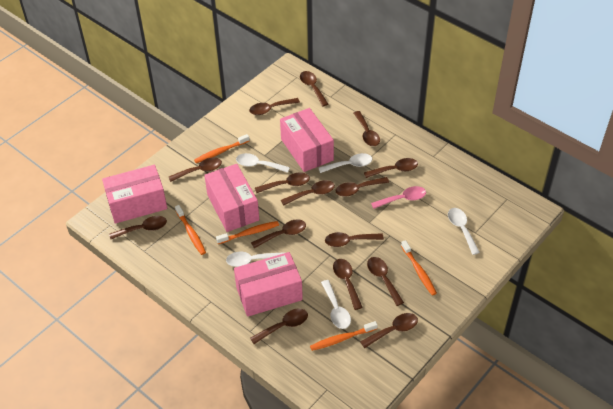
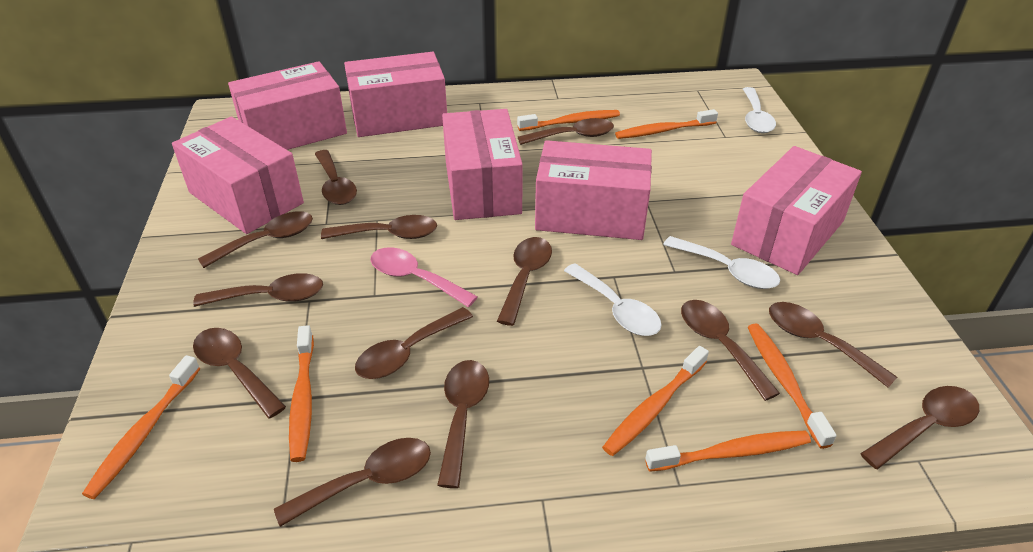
brown spoon: 15 -> 13
orange toothbrush: 5 -> 7
pink box: 4 -> 6
white spoon: 5 -> 3

